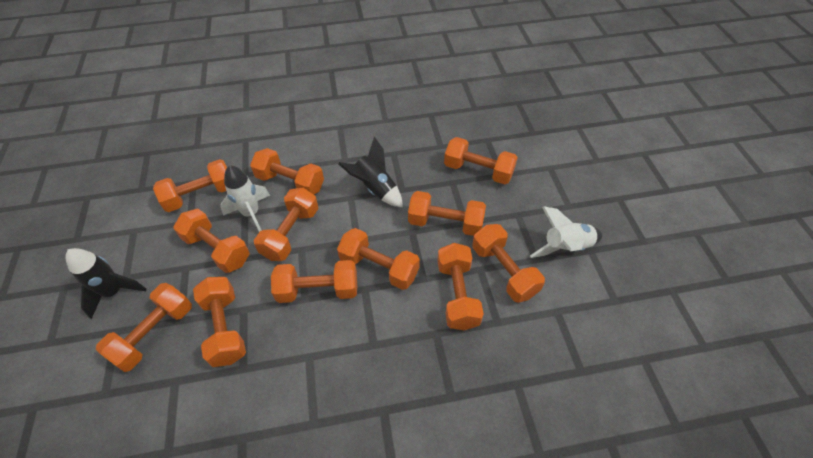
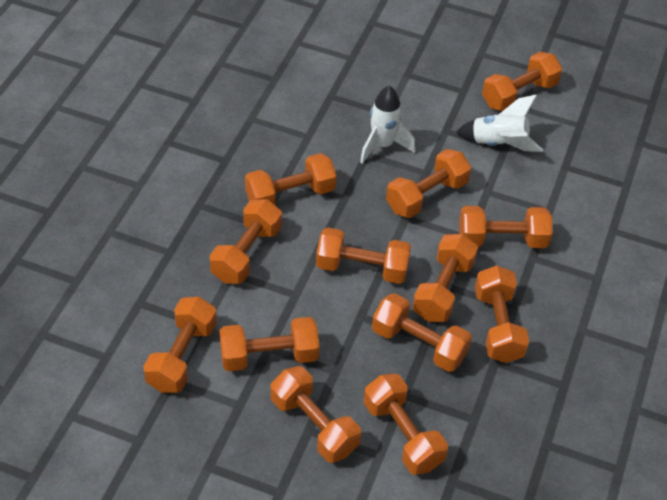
black rocket: 2 -> 0
orange dumbbell: 12 -> 13

